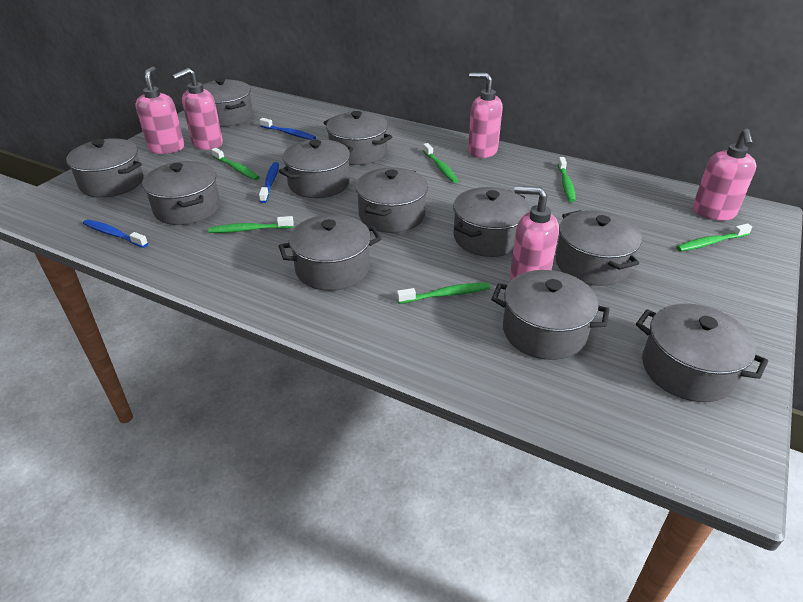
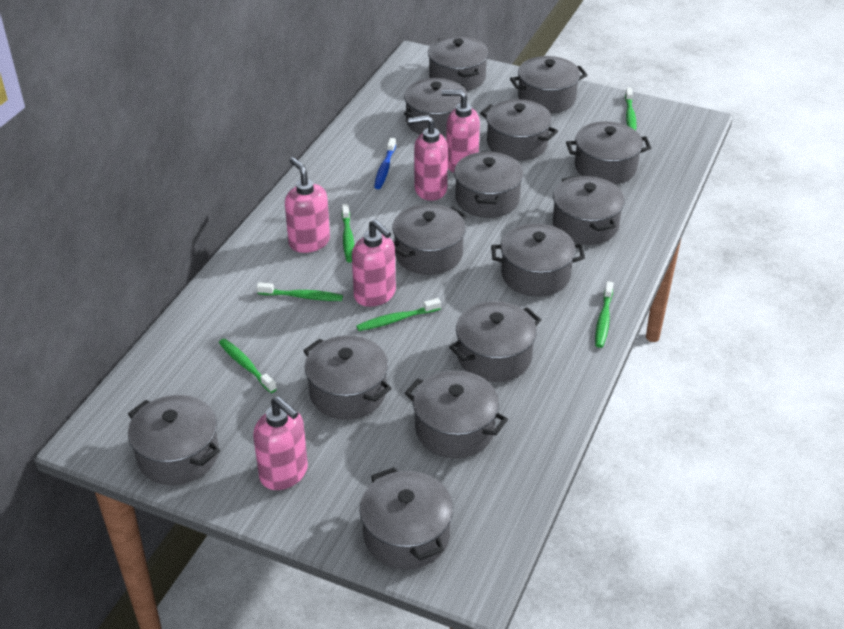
blue toothbrush: 3 -> 1
grey pot: 11 -> 14

